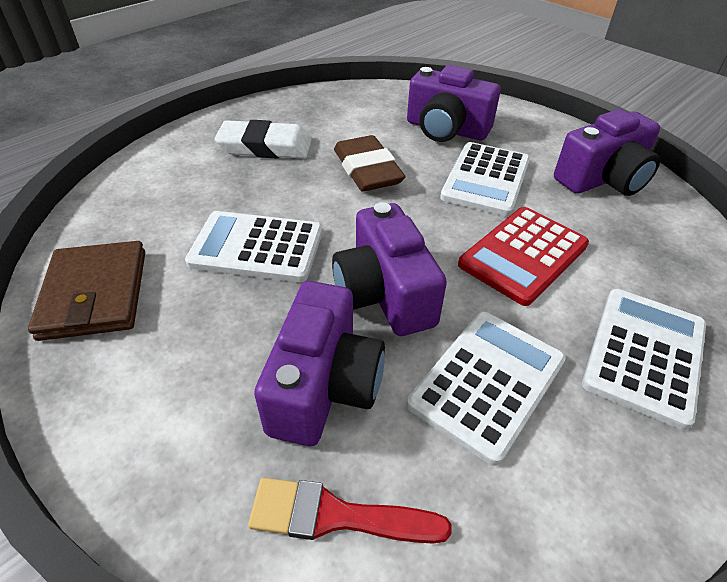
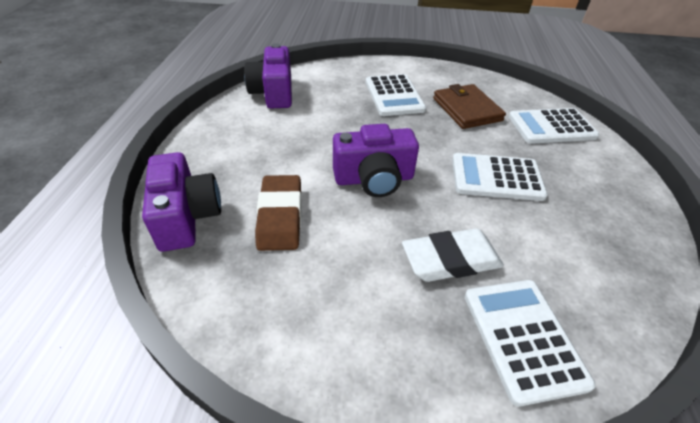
purple camera: 4 -> 3
red brush: 1 -> 0
red calculator: 1 -> 0

